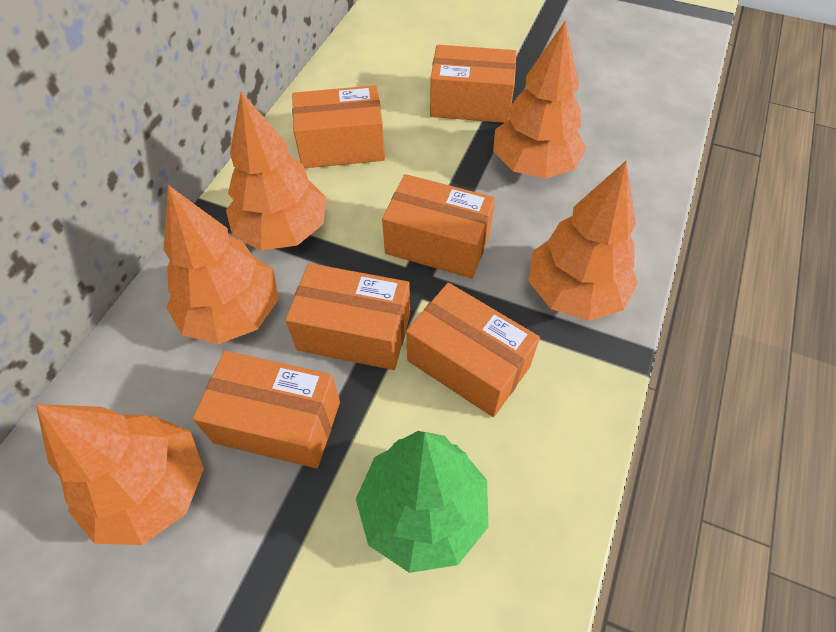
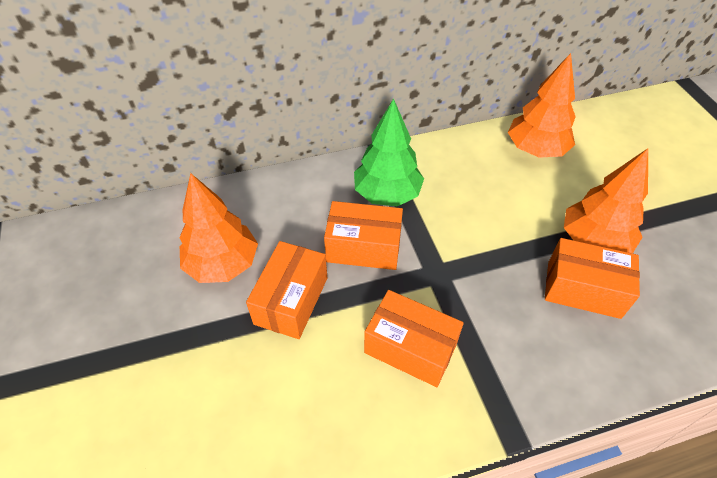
orange box: 6 -> 4
orange tree: 5 -> 3

